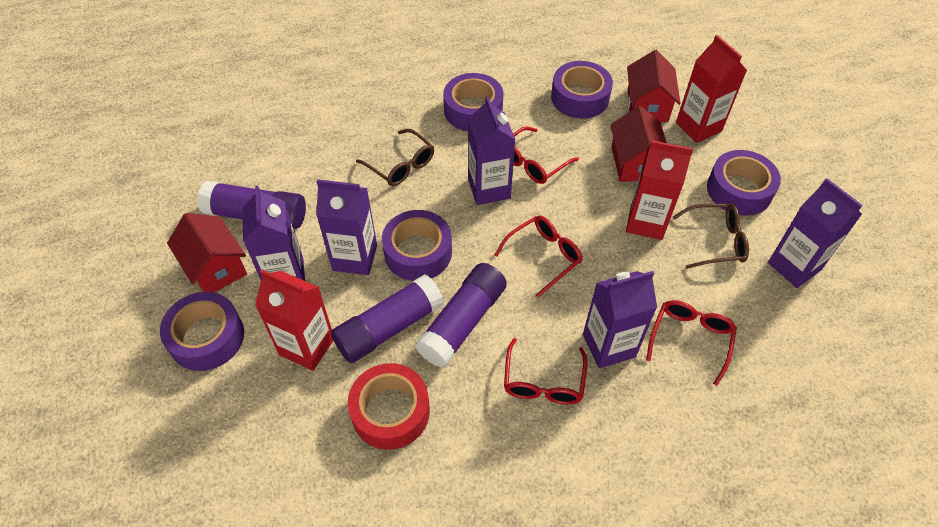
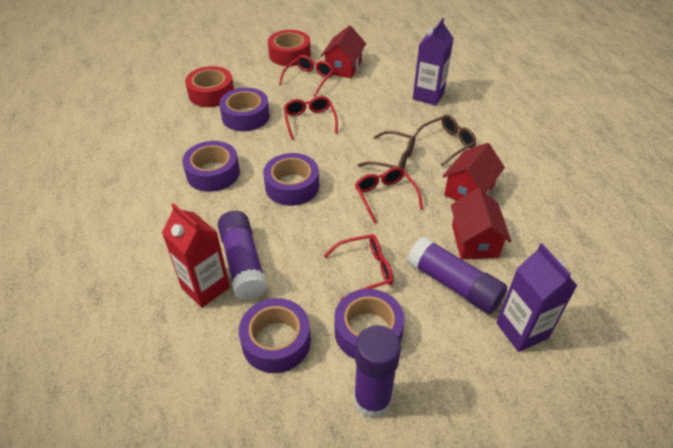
purple carton: 5 -> 2
red carton: 3 -> 1
red tape: 1 -> 2

